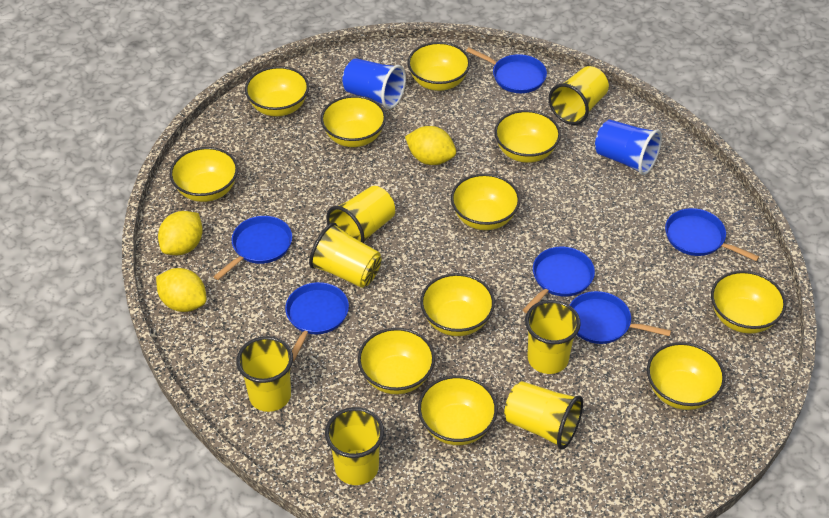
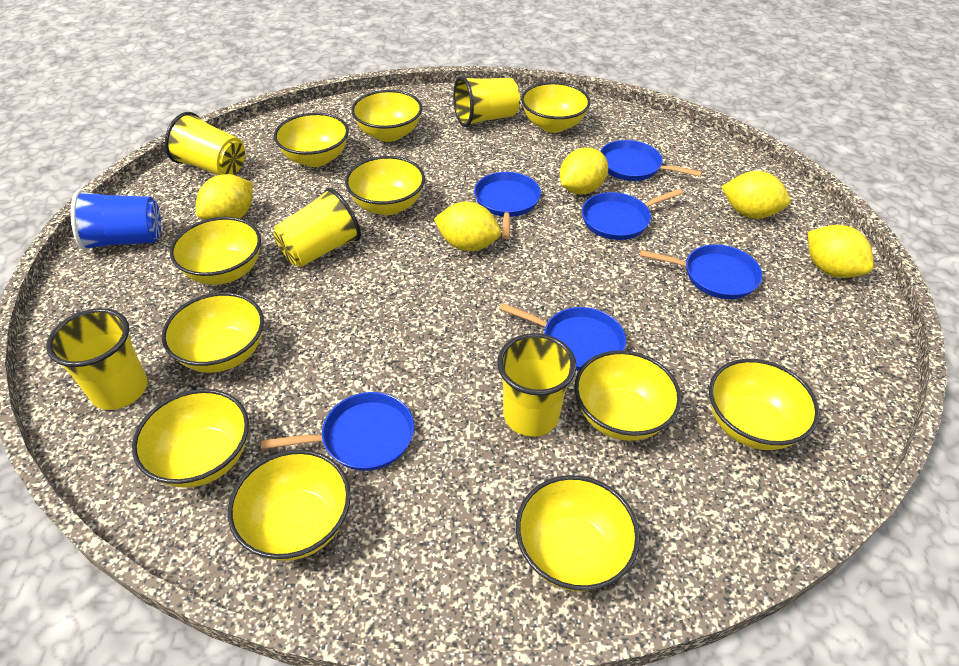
blue cup: 2 -> 1
yellow cup: 7 -> 5
yellow lemon: 3 -> 5

